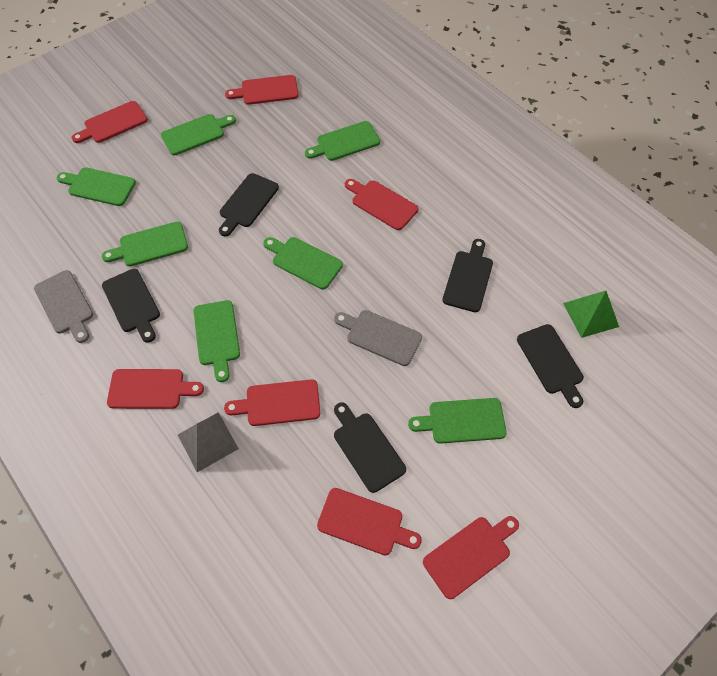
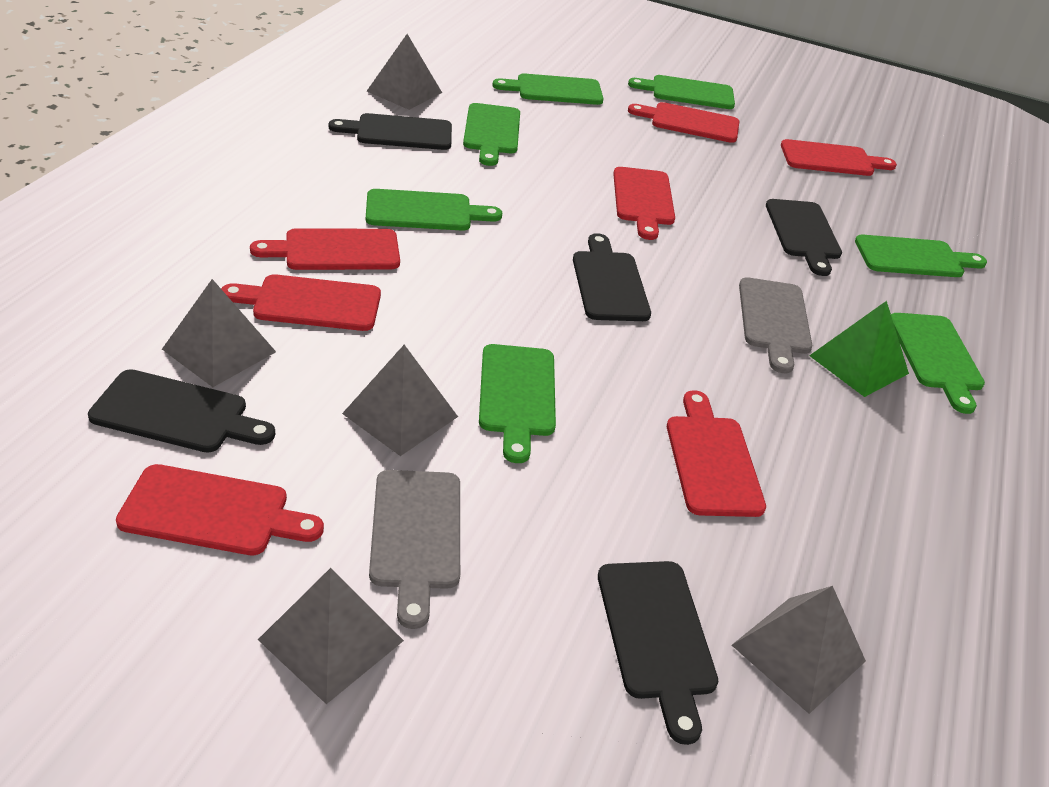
grey pyramid: 1 -> 5

